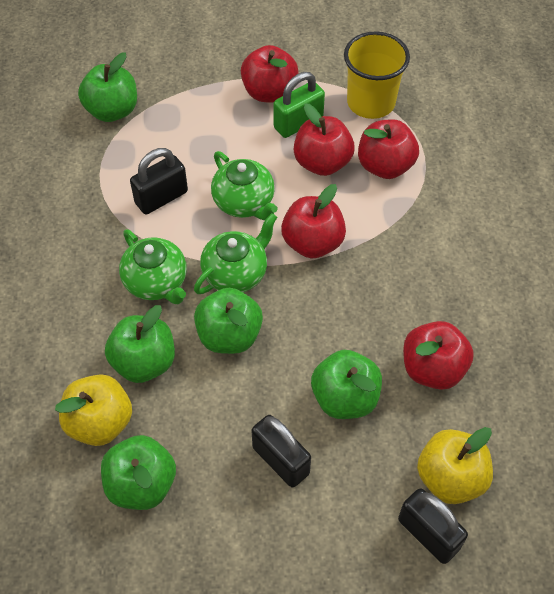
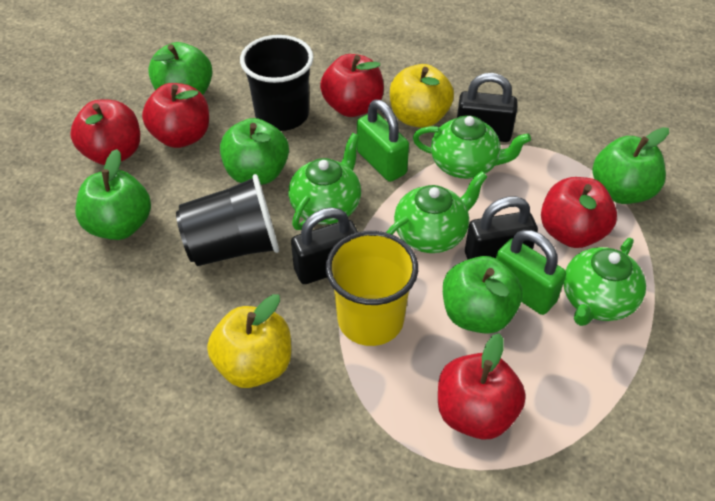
black cup: 0 -> 2
green padlock: 1 -> 2
green teapot: 3 -> 4

